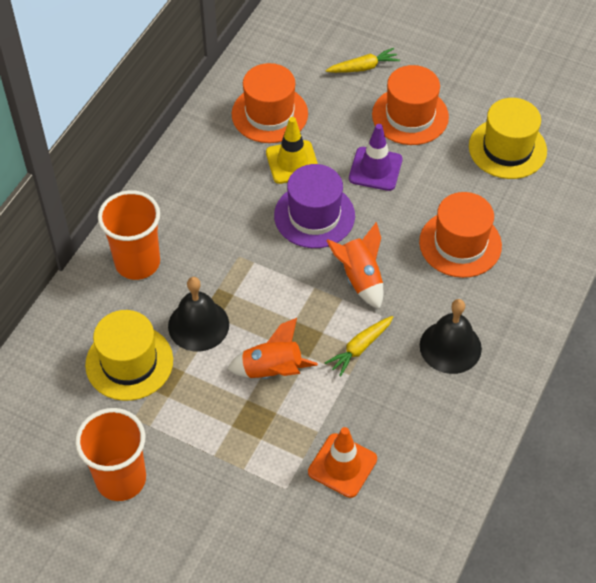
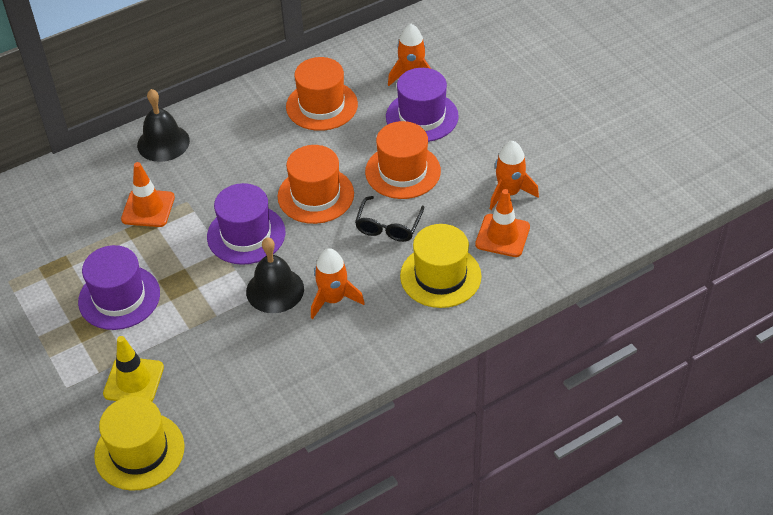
black glasses: 0 -> 1
orange cup: 2 -> 0
orange rocket: 2 -> 3
orange traffic cone: 1 -> 2
purple hat: 1 -> 3
purple traffic cone: 1 -> 0
yellow carrot: 2 -> 0

